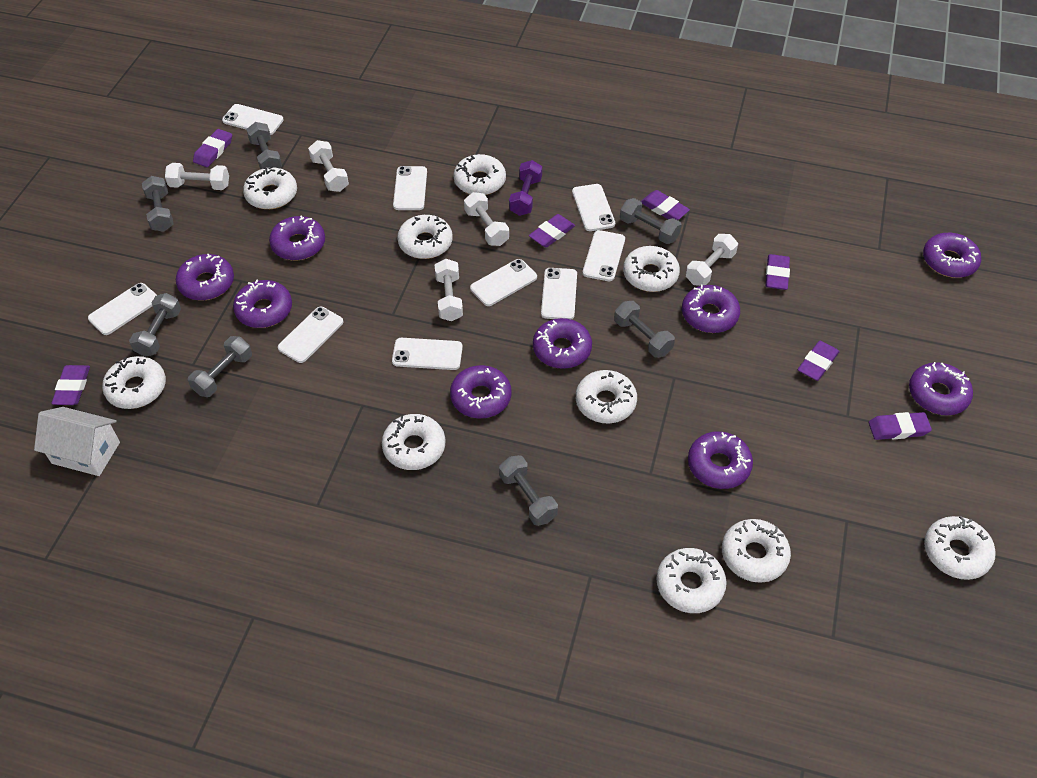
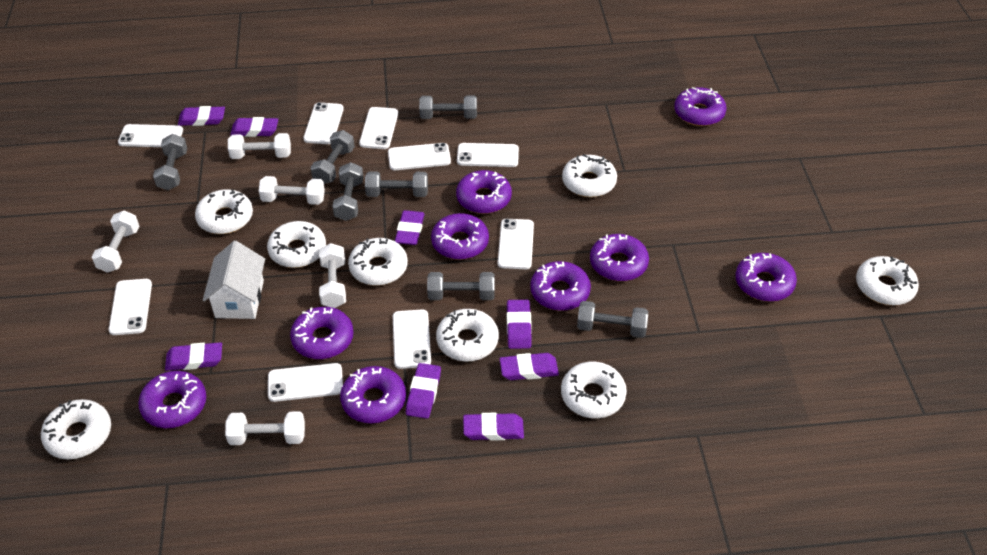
purple dumbbell: 1 -> 0
purple eraser: 7 -> 8
white donut: 10 -> 8

